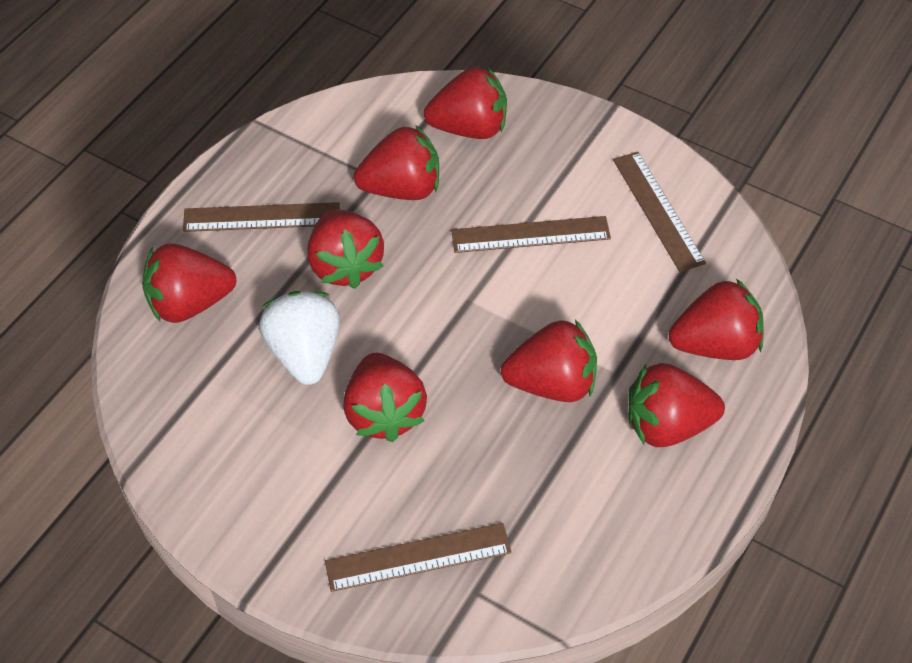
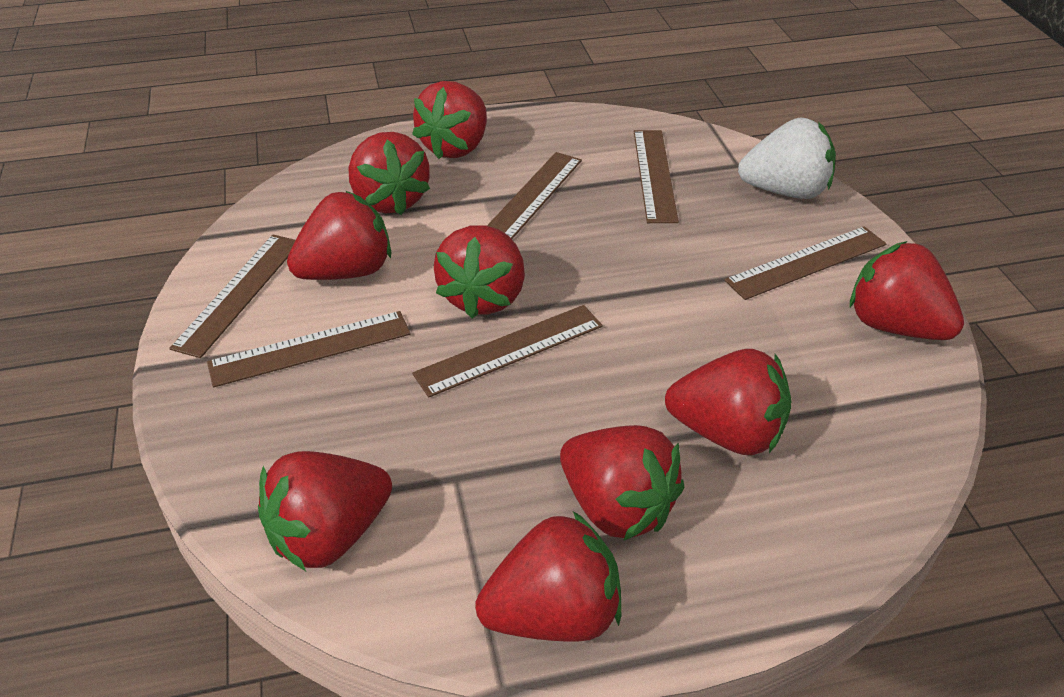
brown ruler: 4 -> 6
red strawberry: 8 -> 9

